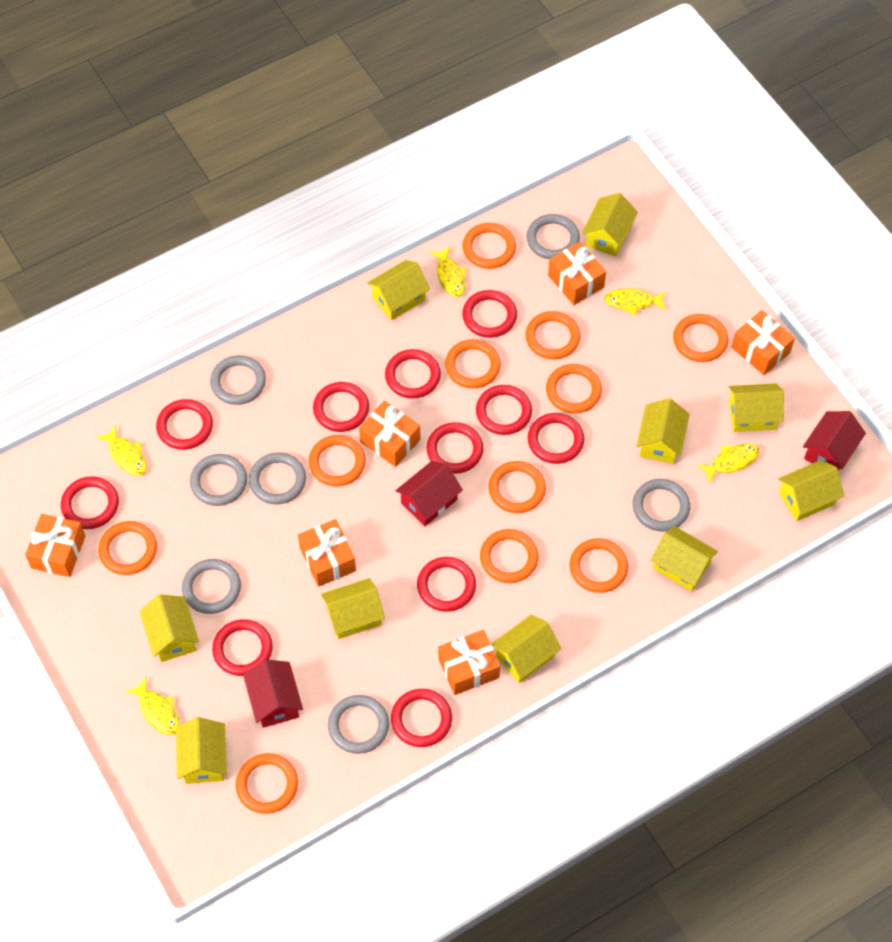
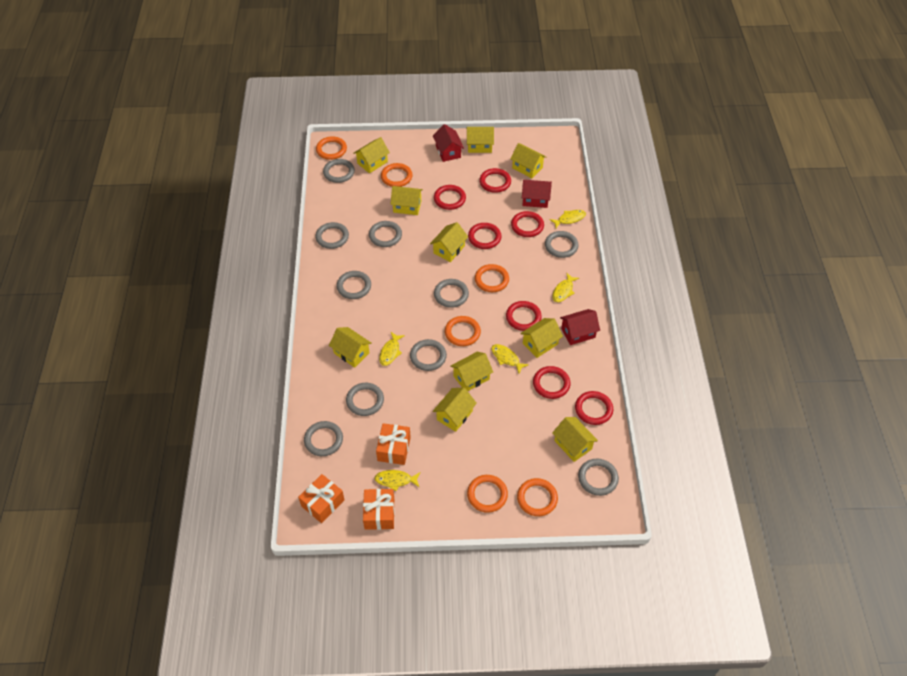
grey ring: 7 -> 10
orange gift: 6 -> 3
orange ring: 11 -> 6
red ring: 11 -> 7

